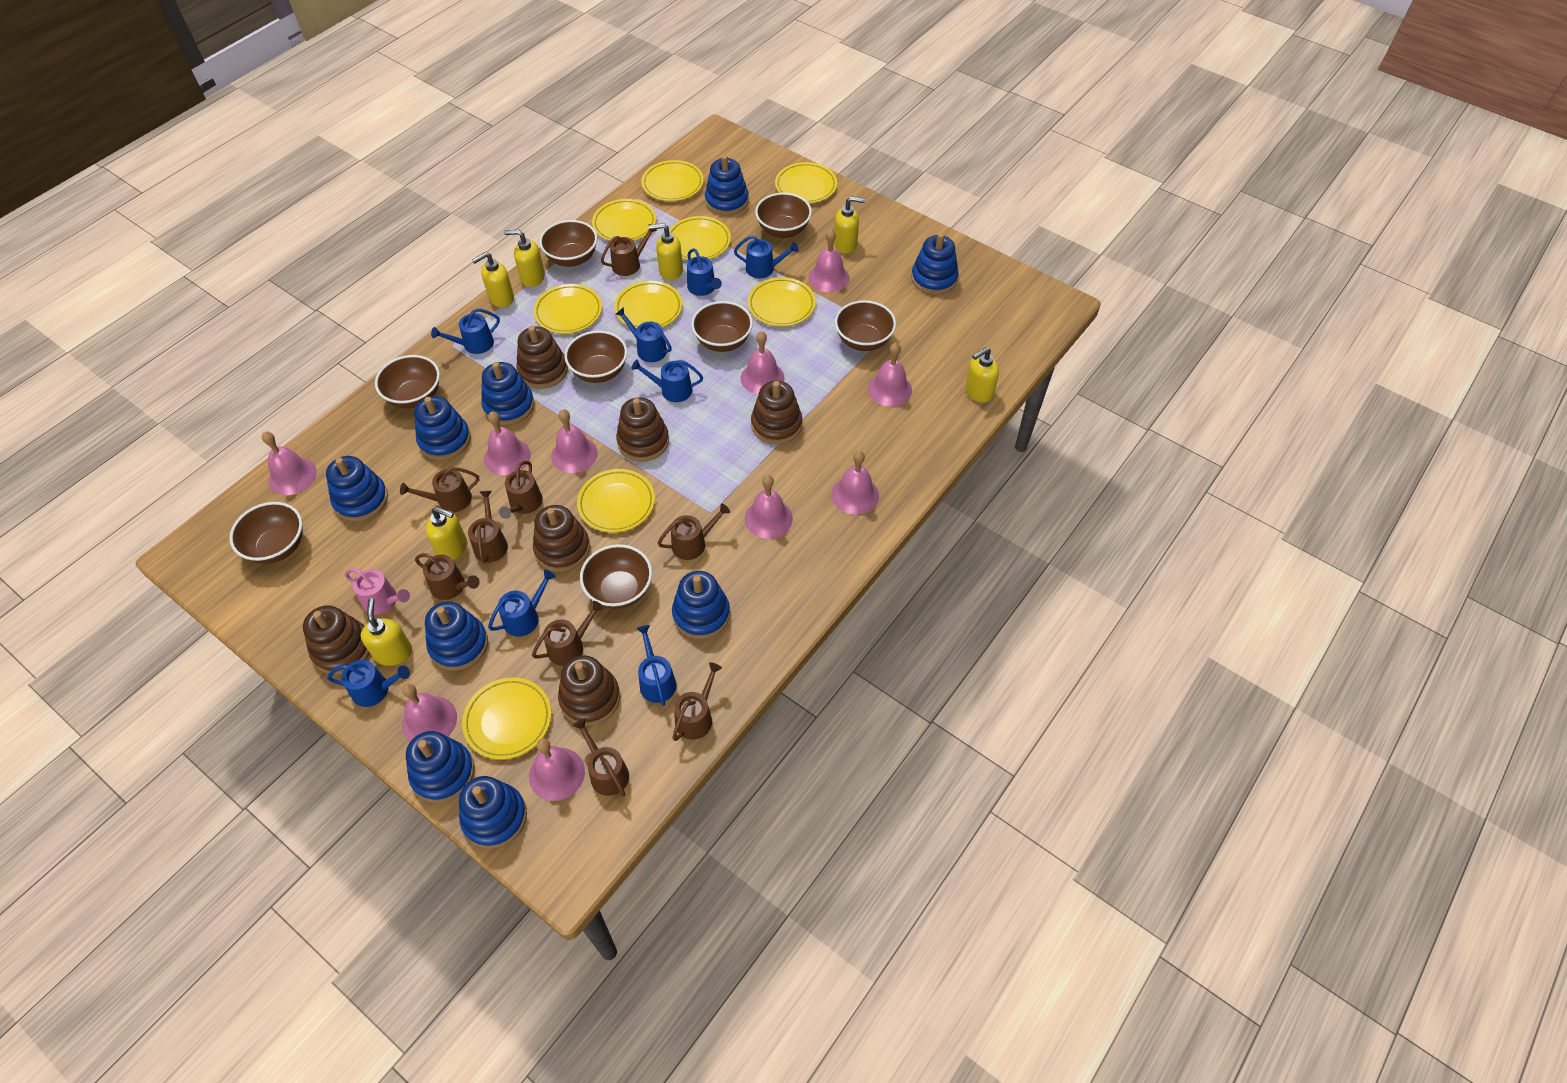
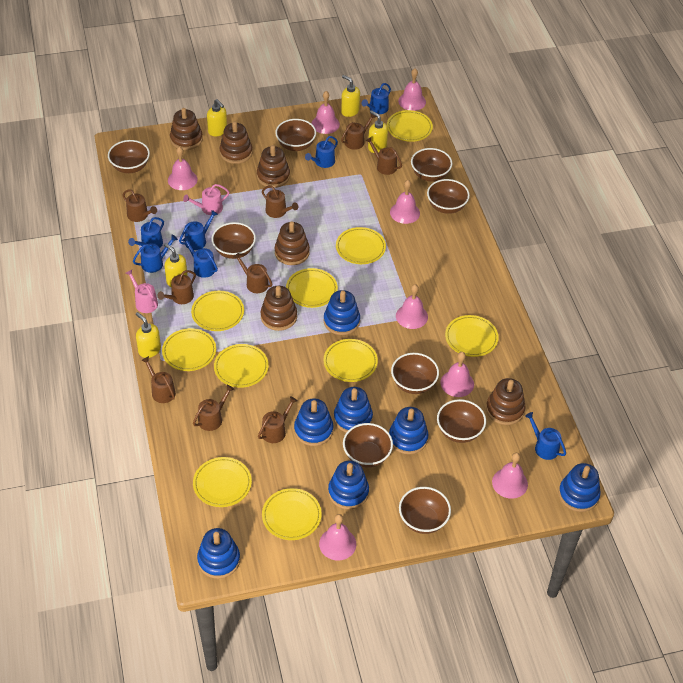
blue stacking toy: 9 -> 7
blue watering can: 8 -> 7
brown bowl: 8 -> 9
pink bell: 10 -> 8
pink watering can: 1 -> 2
yellow plate: 9 -> 10
yellow soap dispenser: 7 -> 5

